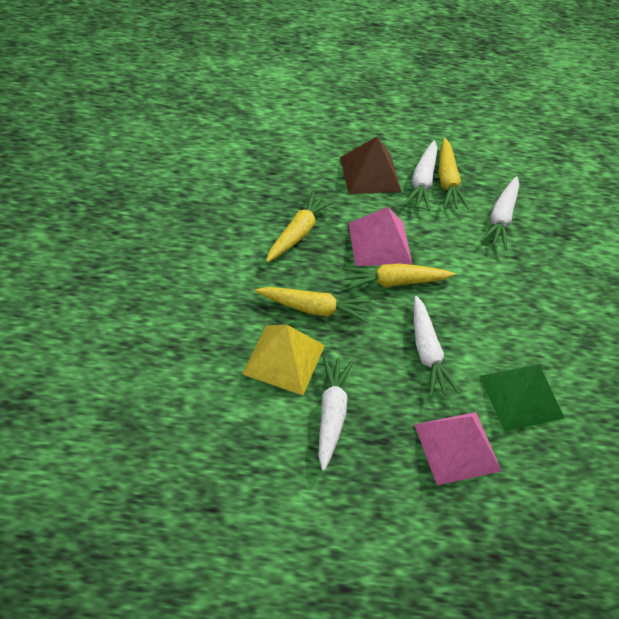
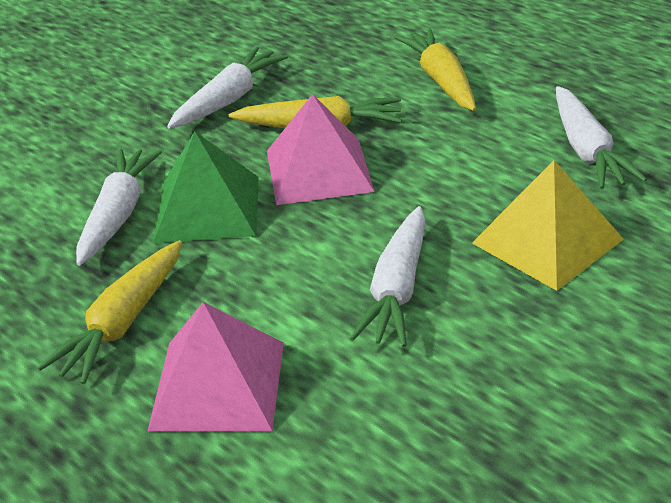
brown pyramid: 1 -> 0
yellow carrot: 4 -> 3

